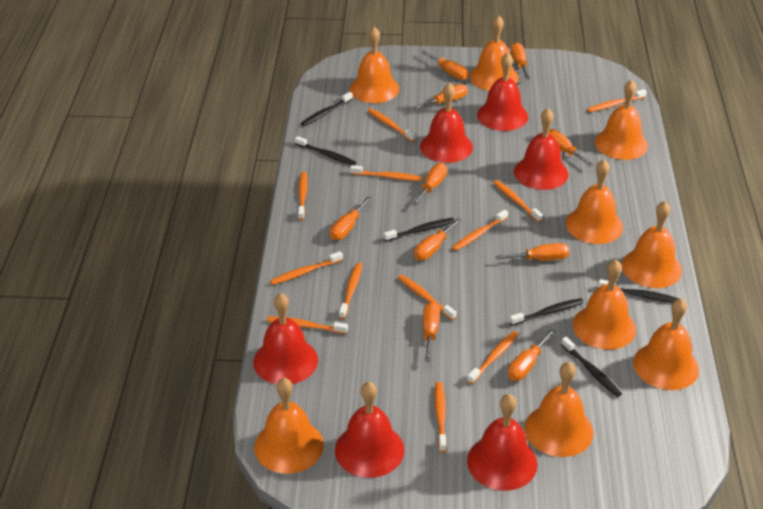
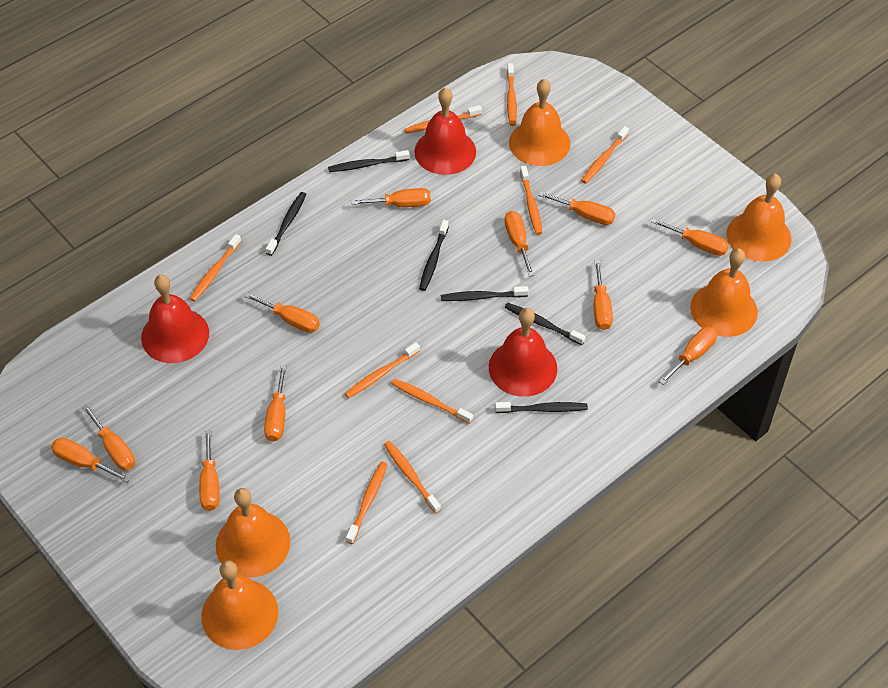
orange bell: 9 -> 5
orange screwdriver: 10 -> 11
orange toothbrush: 12 -> 9
red bell: 6 -> 3

